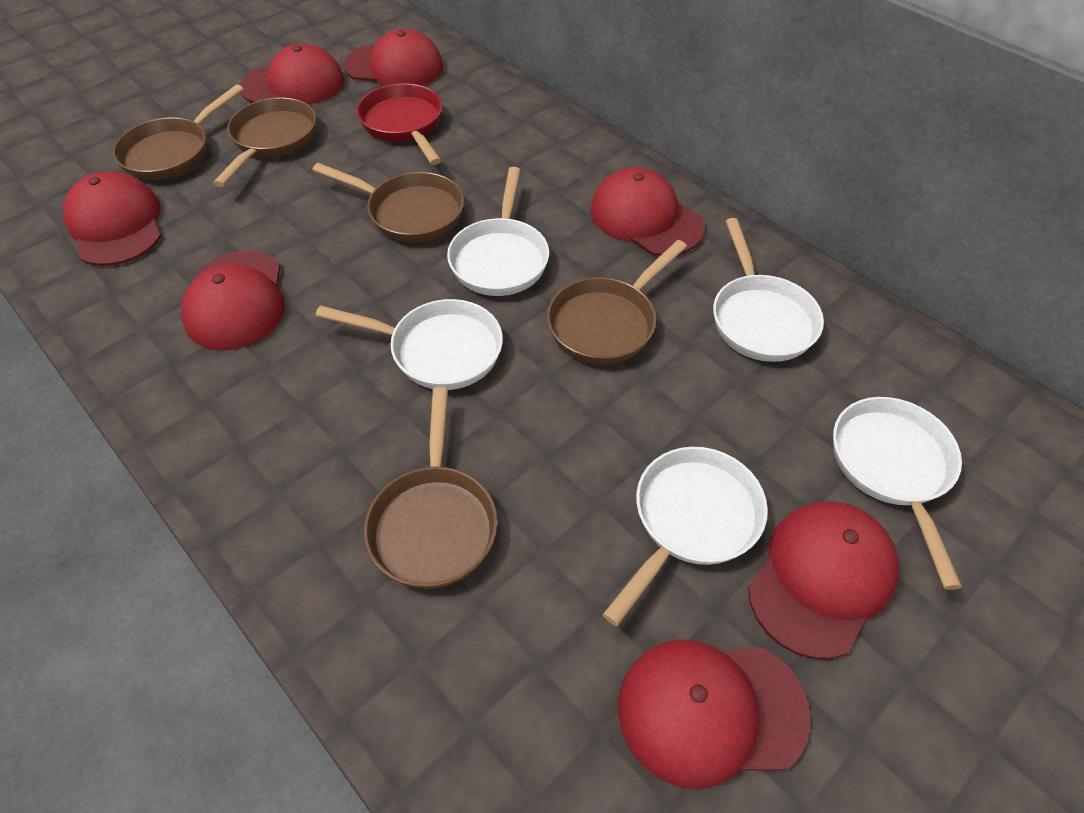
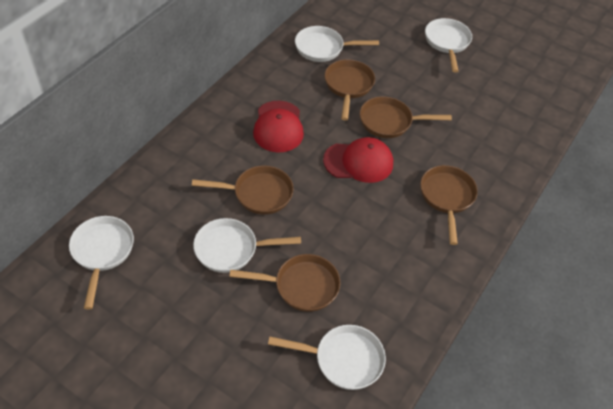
red cap: 7 -> 2
red pan: 1 -> 0

